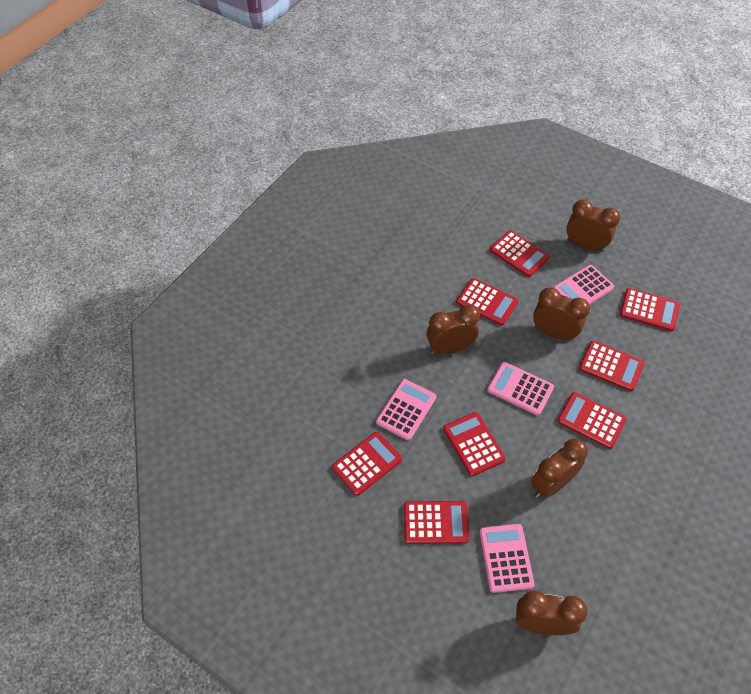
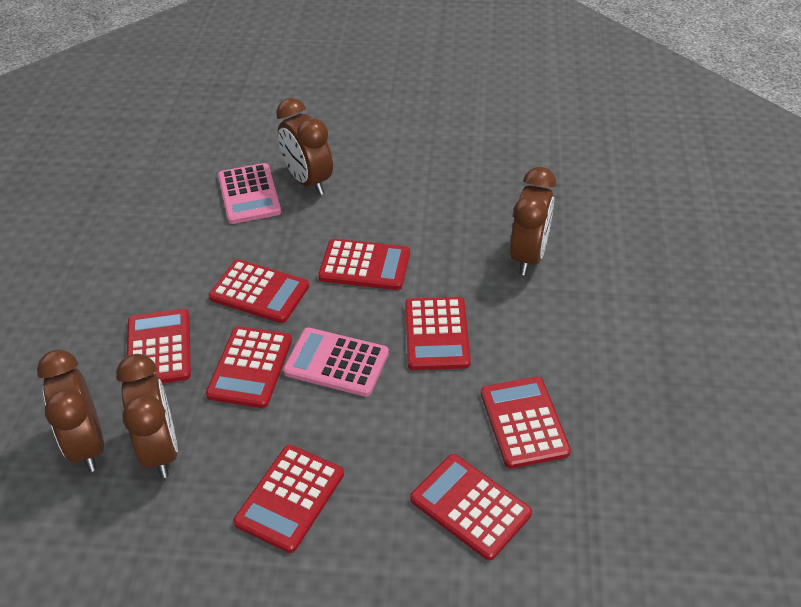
brown clock: 5 -> 4
pink calculator: 4 -> 2

